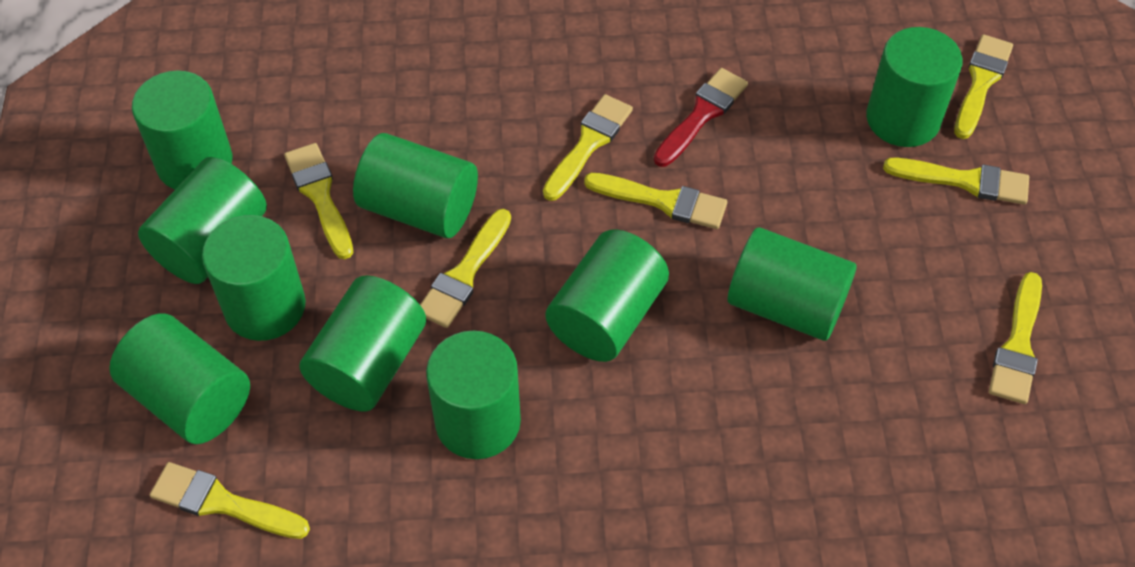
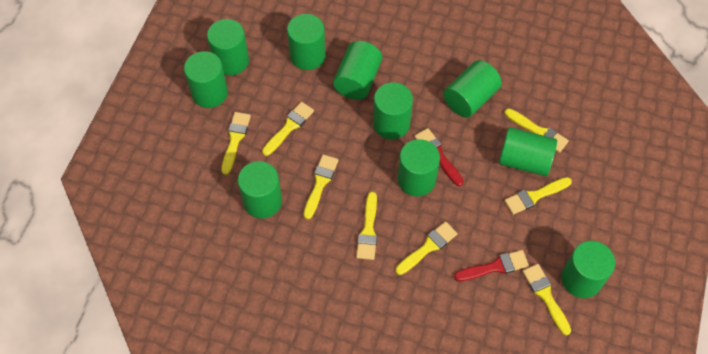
red brush: 1 -> 2

